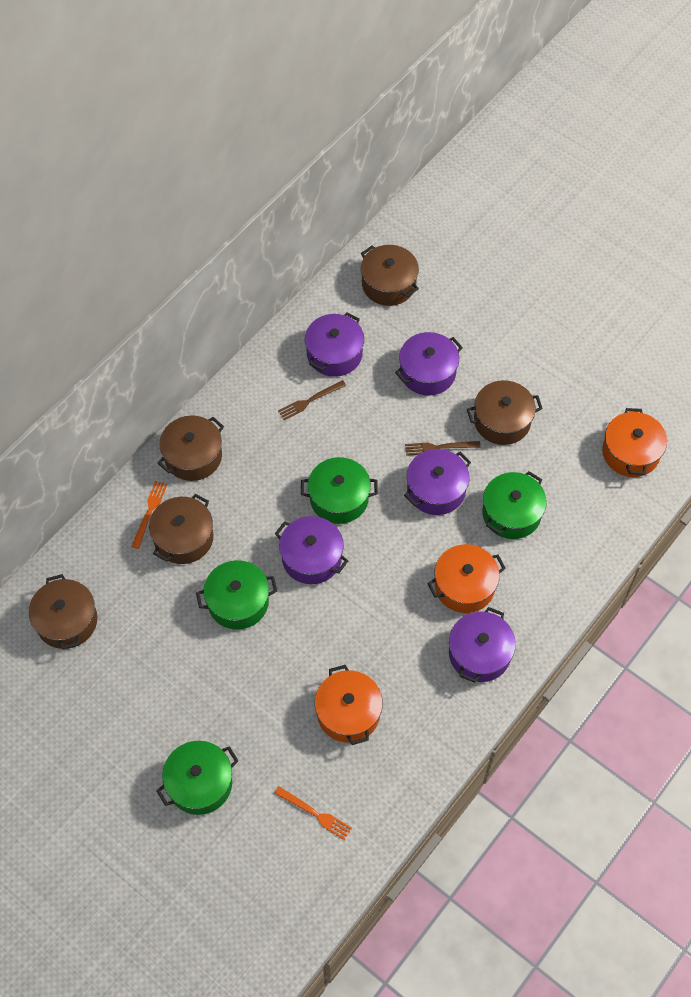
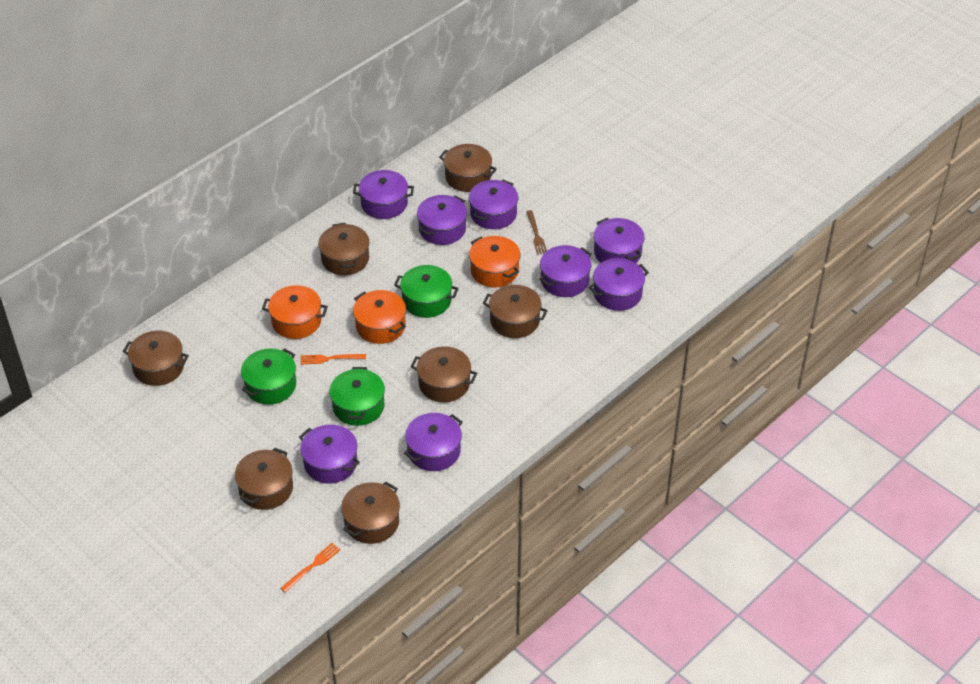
brown fork: 2 -> 1
brown pot: 5 -> 7
green pot: 4 -> 3
purple pot: 5 -> 8

